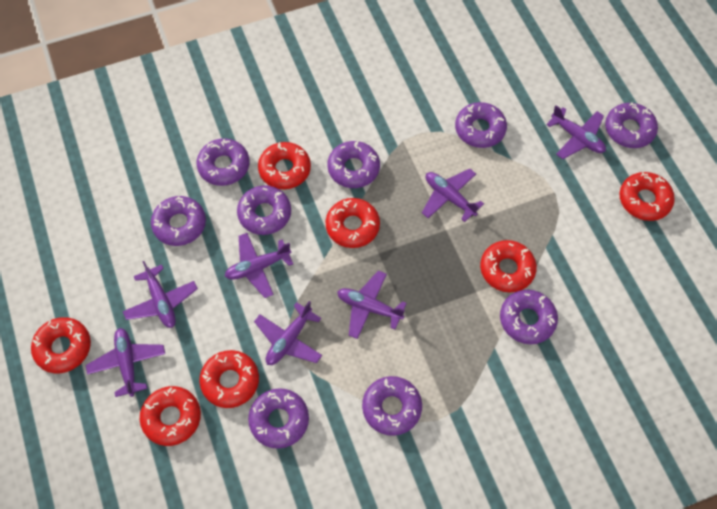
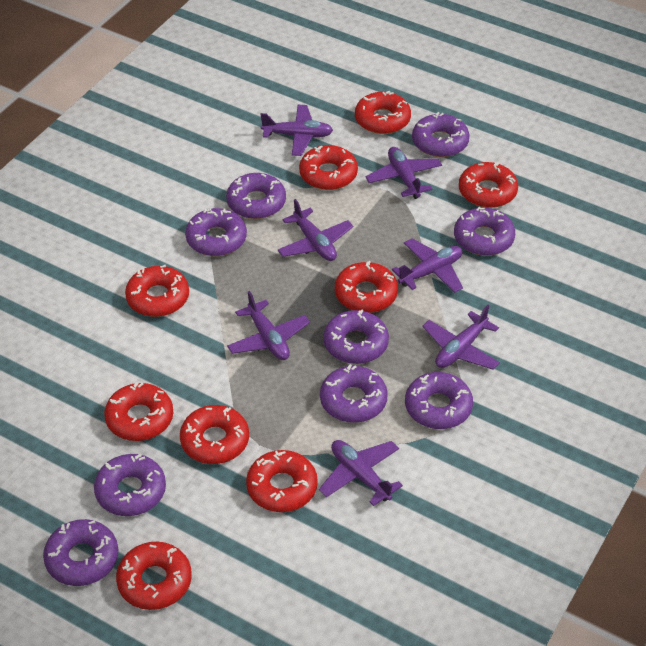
red donut: 7 -> 9

